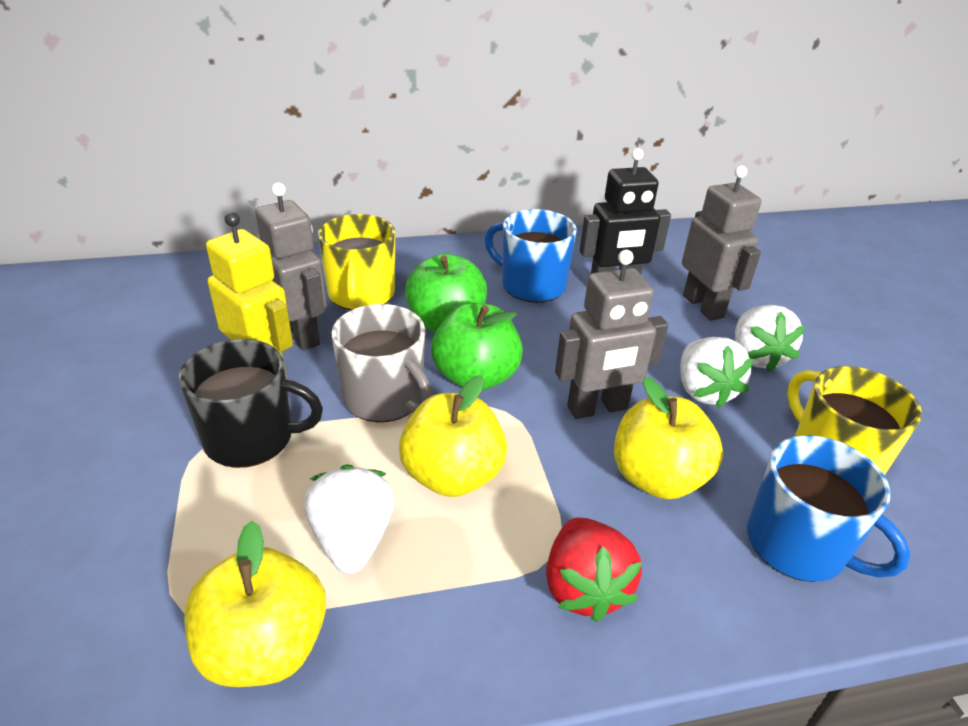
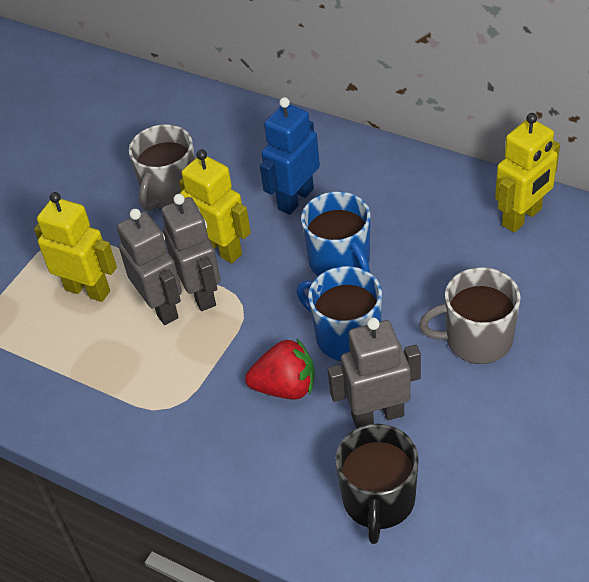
black robot: 1 -> 0
blue robot: 0 -> 1
green apple: 2 -> 0
grey mug: 1 -> 2
white strawberry: 3 -> 0
yellow apple: 3 -> 0
yellow mug: 2 -> 0
yellow robot: 1 -> 3

